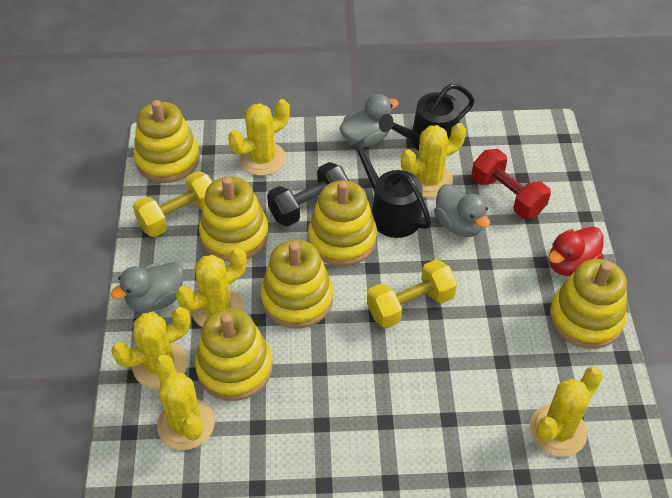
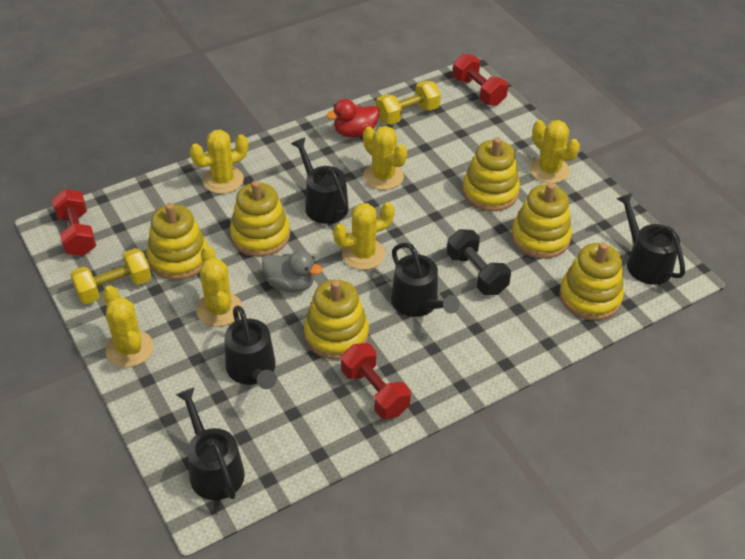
black watering can: 2 -> 5
grey duck: 3 -> 1
red dumbbell: 1 -> 3

